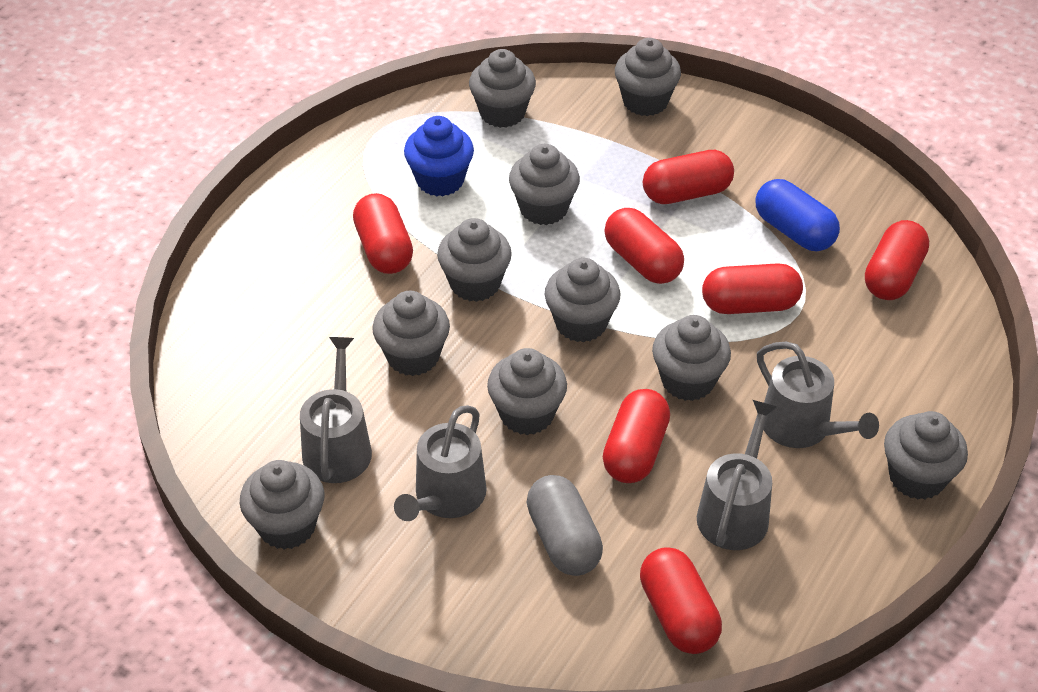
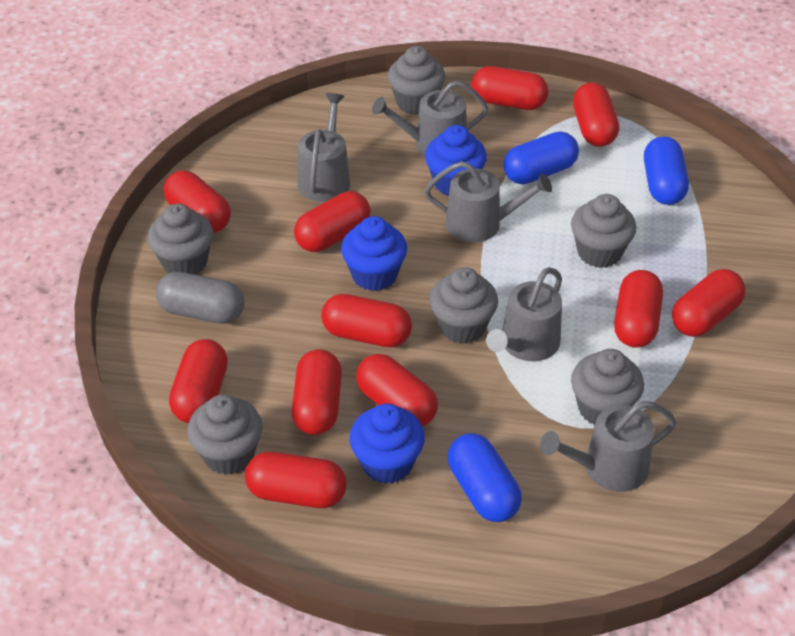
blue capsule: 1 -> 3
blue cupcake: 1 -> 3
grey cupcake: 10 -> 6
grey watering can: 4 -> 5
red capsule: 7 -> 11

